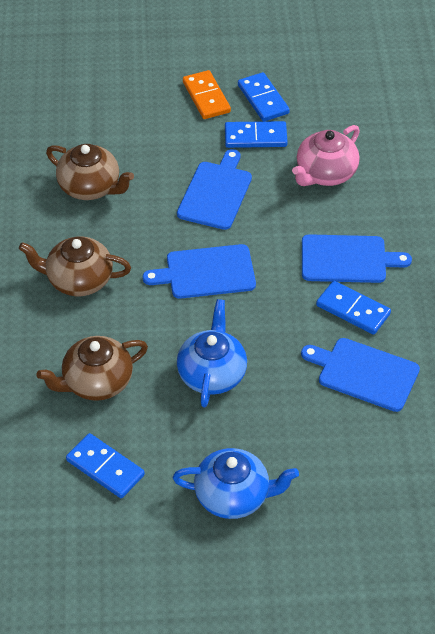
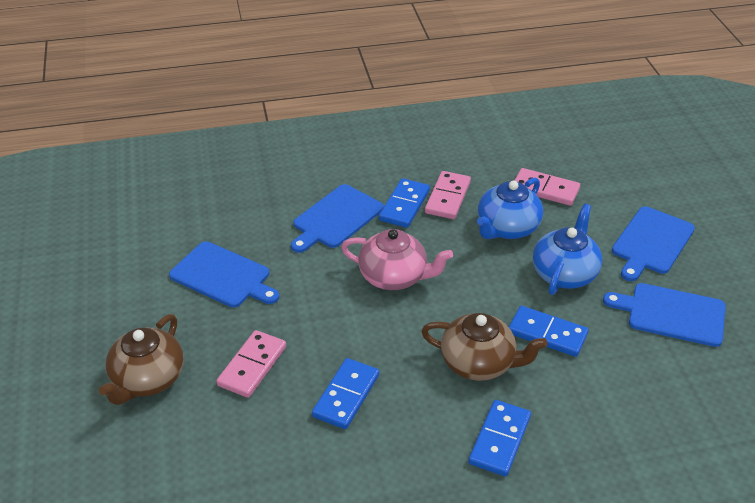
brown teapot: 3 -> 2
orange domino: 1 -> 0
pink domino: 0 -> 3

